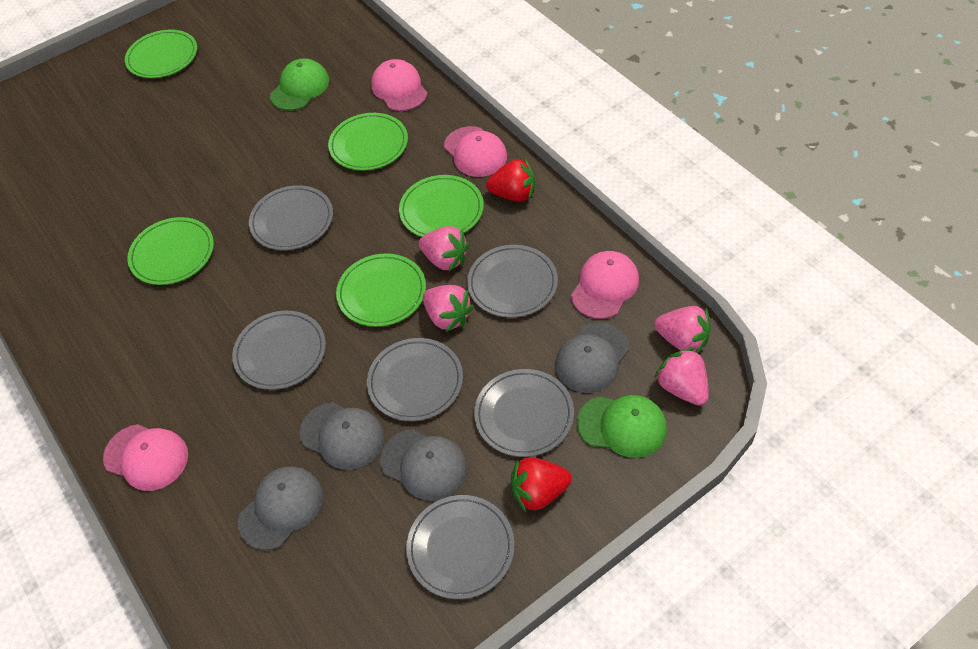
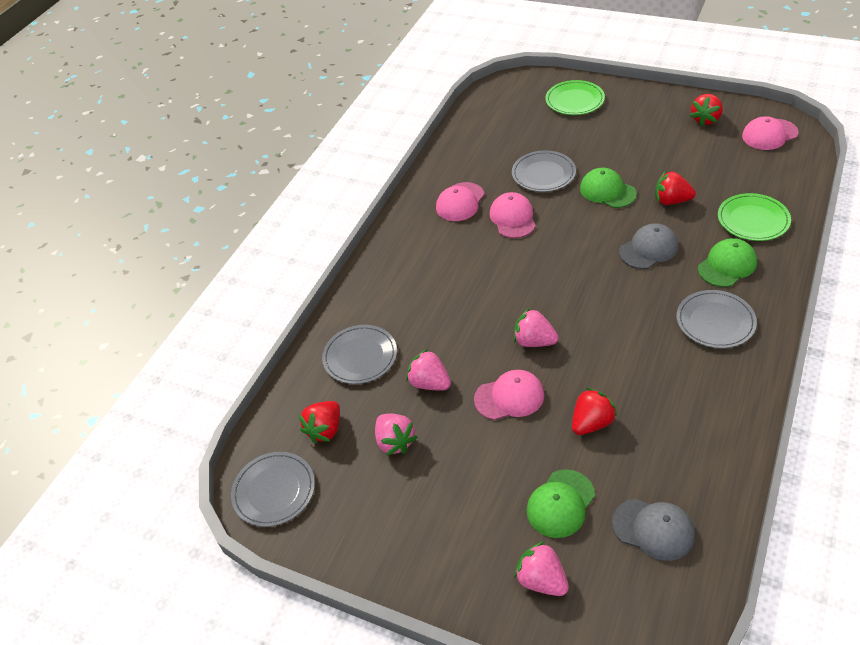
green cap: 2 -> 3
green plate: 5 -> 2
grey cap: 4 -> 2
grey plate: 6 -> 4
red strawberry: 2 -> 4

